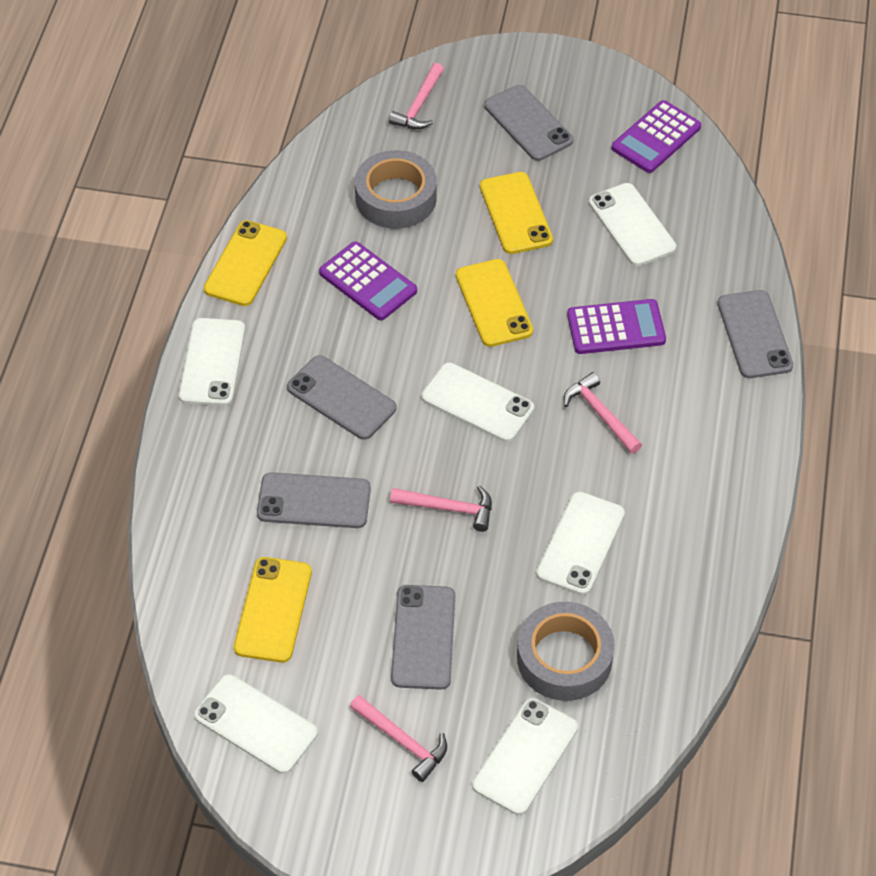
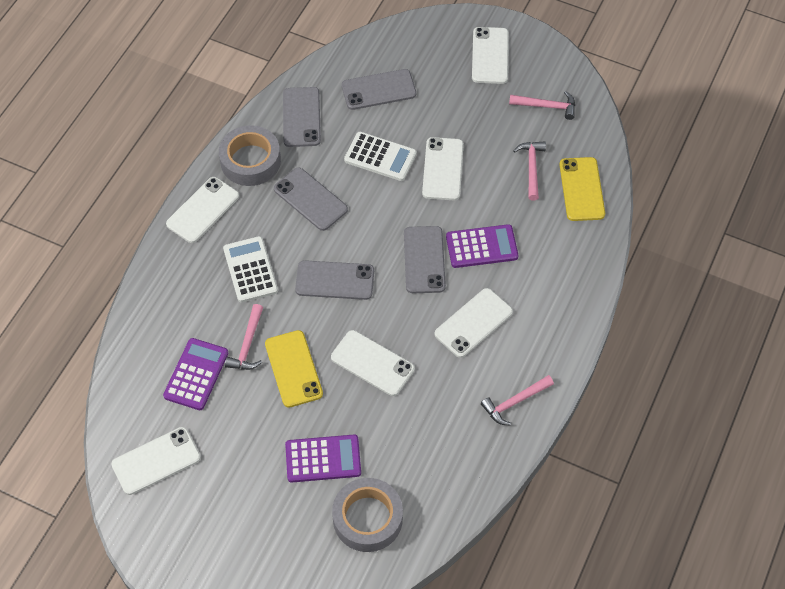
white calculator: 0 -> 2
yellow phone: 4 -> 2

